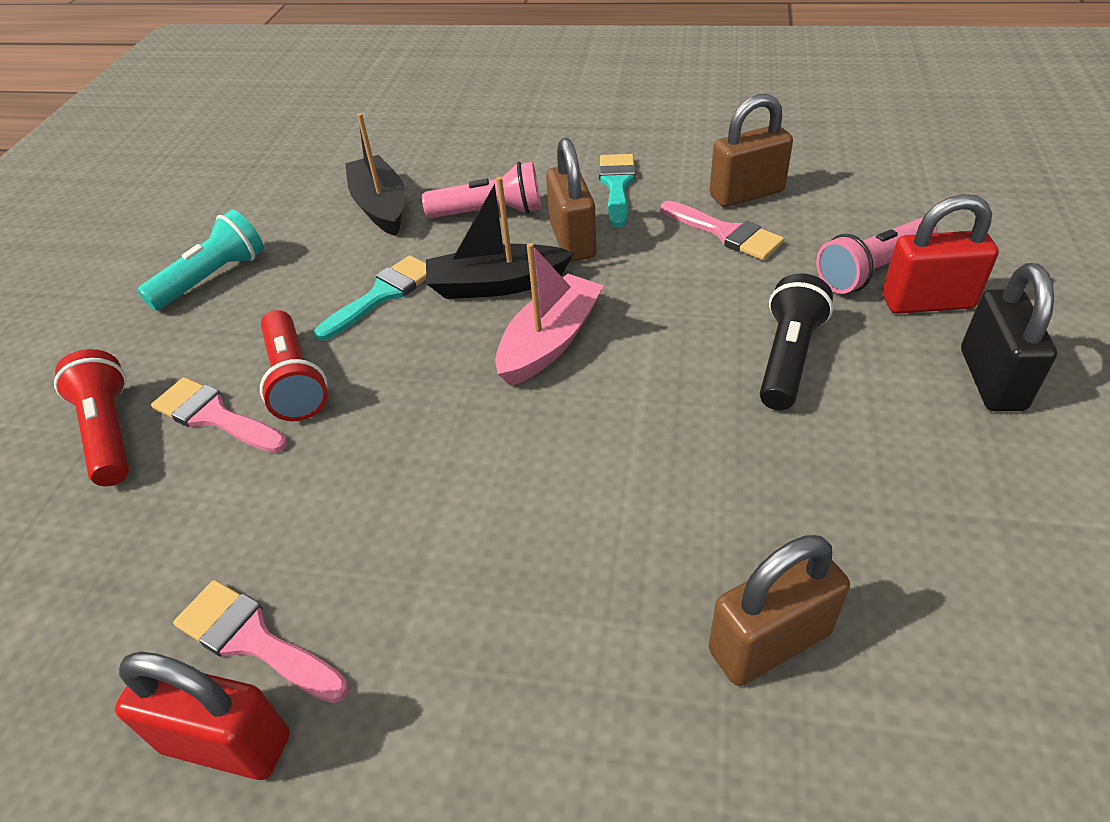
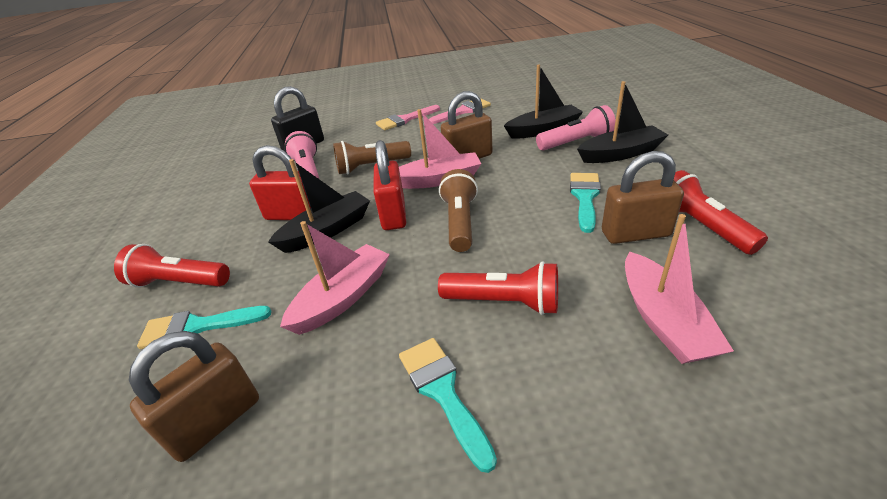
black boat: 2 -> 3
black flashlight: 1 -> 0
brown flashlight: 0 -> 2
pink boat: 1 -> 3
pink brush: 3 -> 2
red flashlight: 2 -> 3
turquoise brush: 2 -> 3
turquoise flashlight: 1 -> 0

